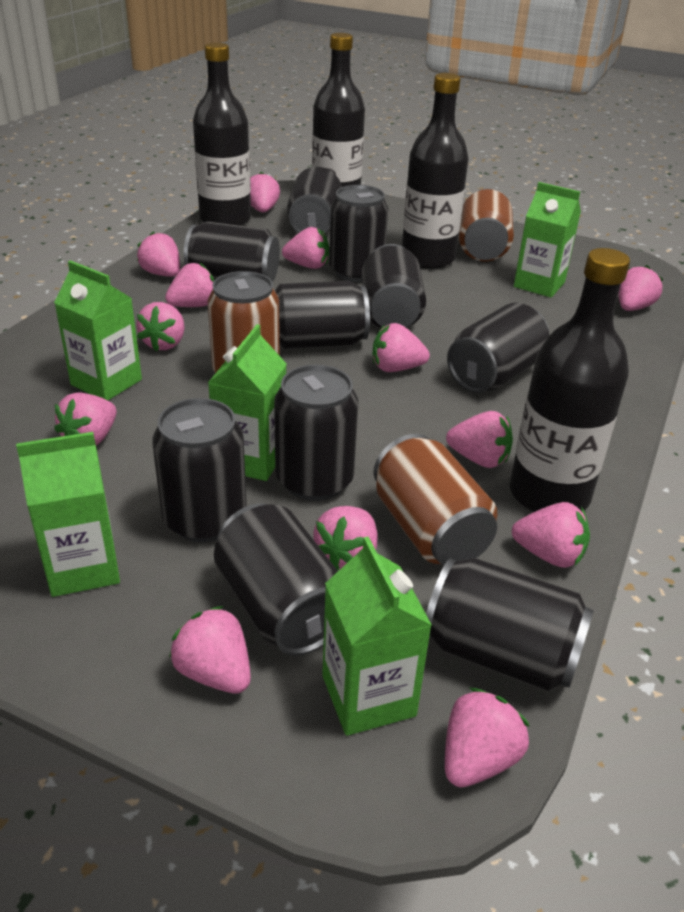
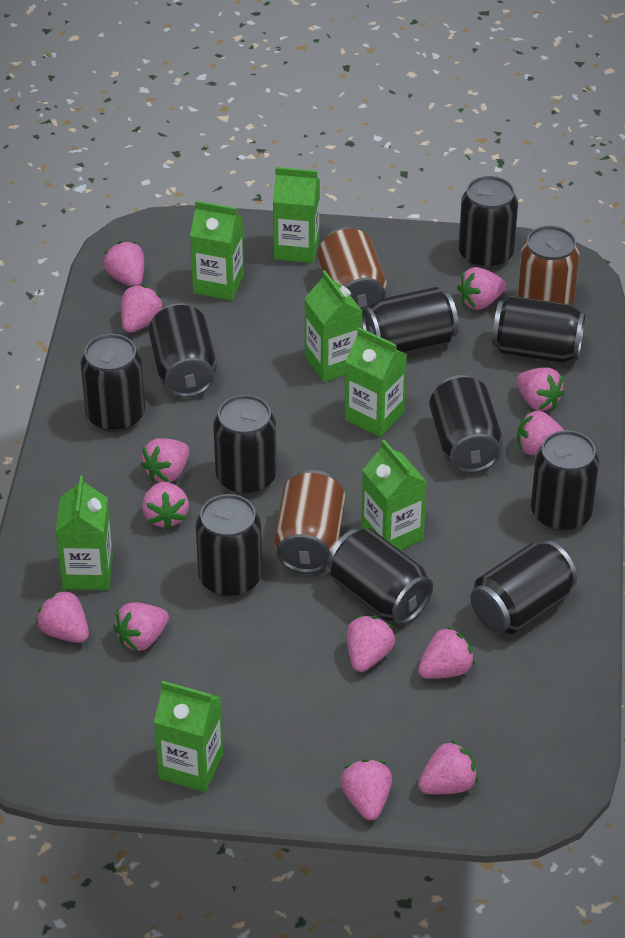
black bottle: 4 -> 0
black can: 10 -> 11
green carton: 5 -> 7

